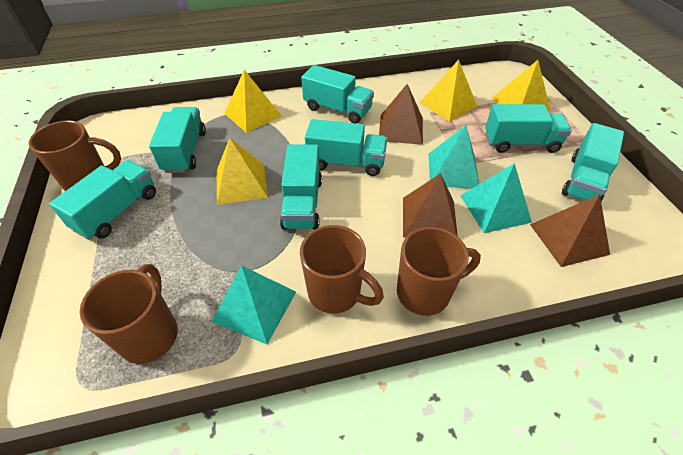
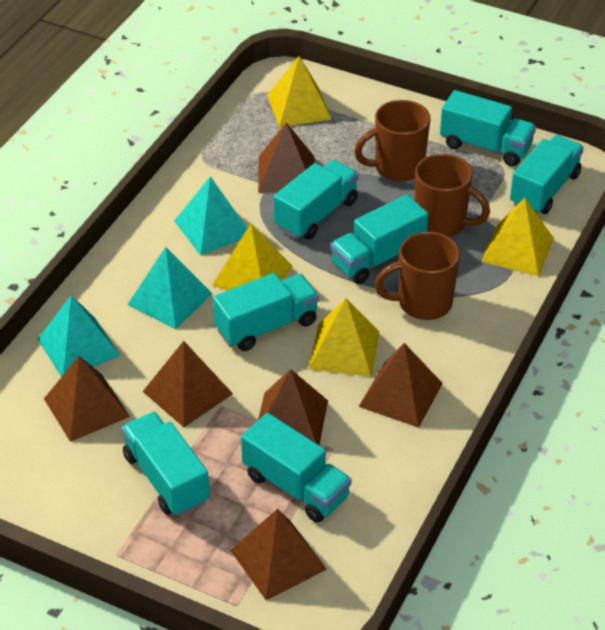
brown mug: 4 -> 3
brown pyramid: 3 -> 6

